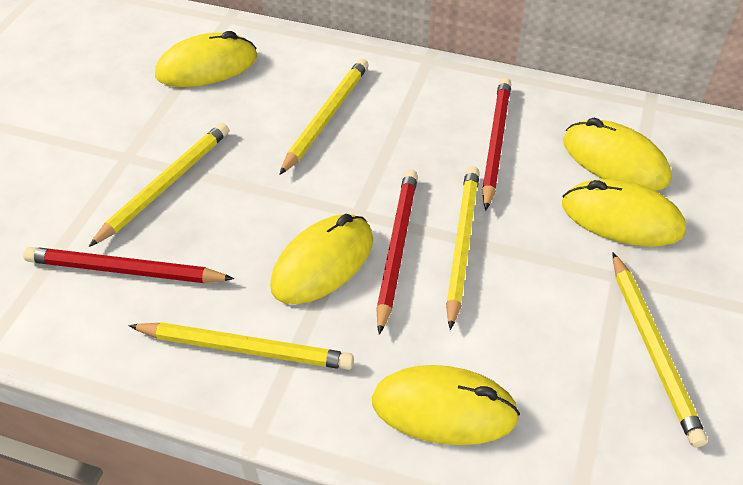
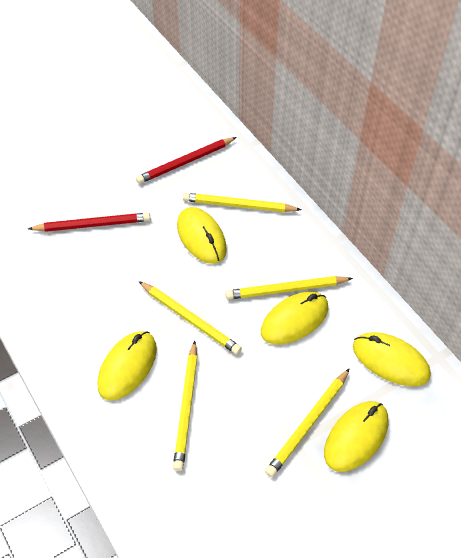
red pencil: 3 -> 2

